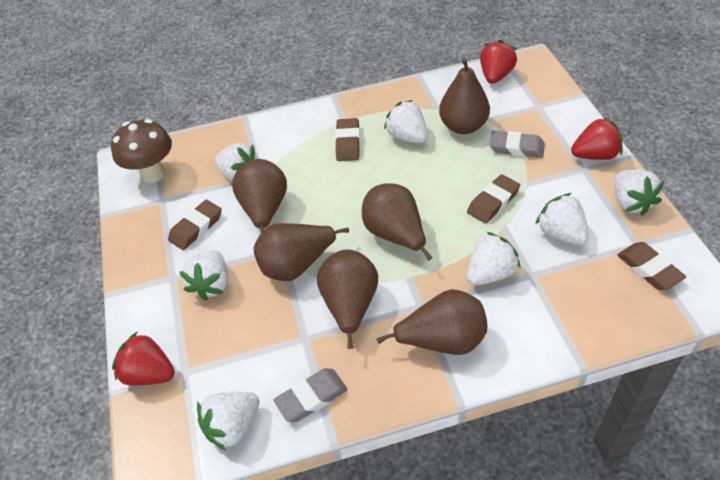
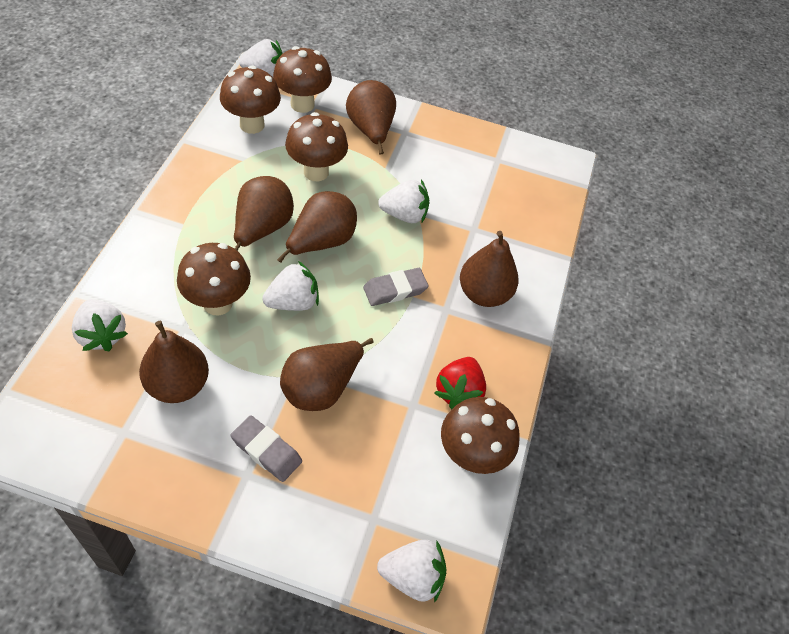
brown eraser: 4 -> 0
brown mushroom: 1 -> 5
red strawberry: 3 -> 1
white strawberry: 7 -> 5

